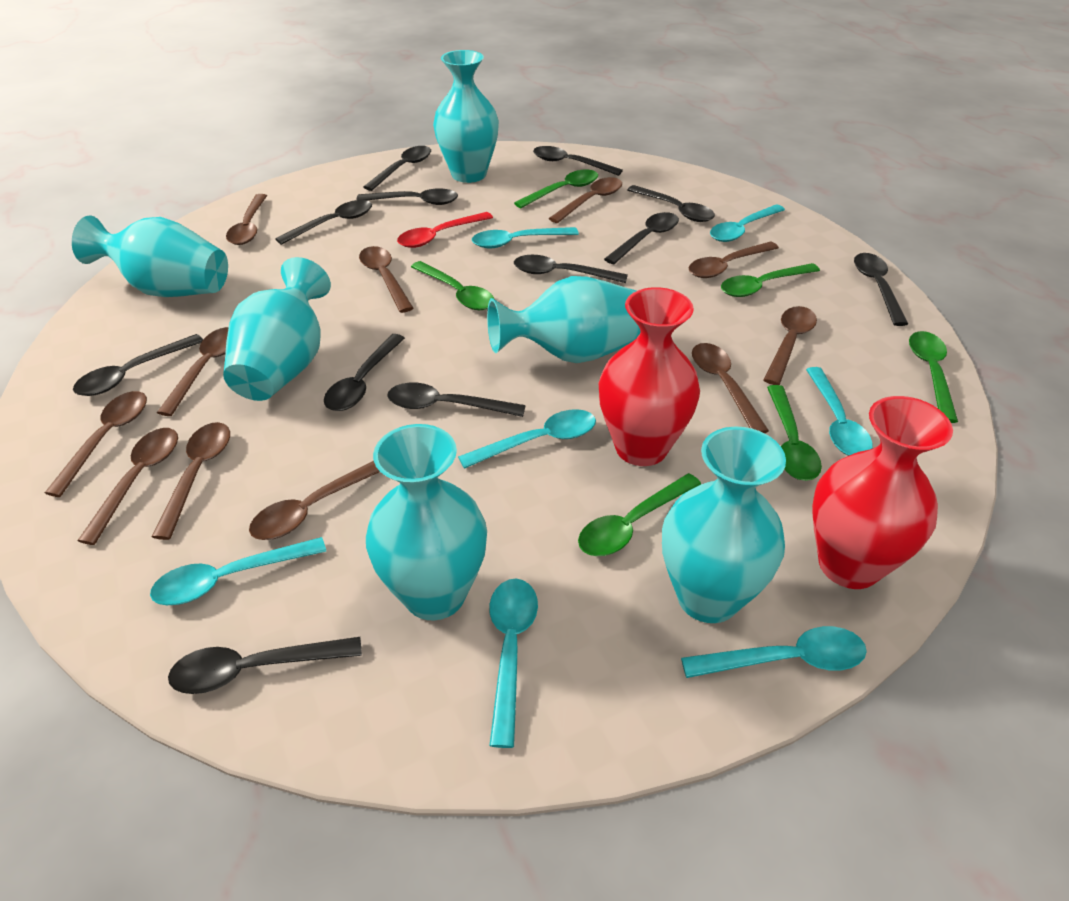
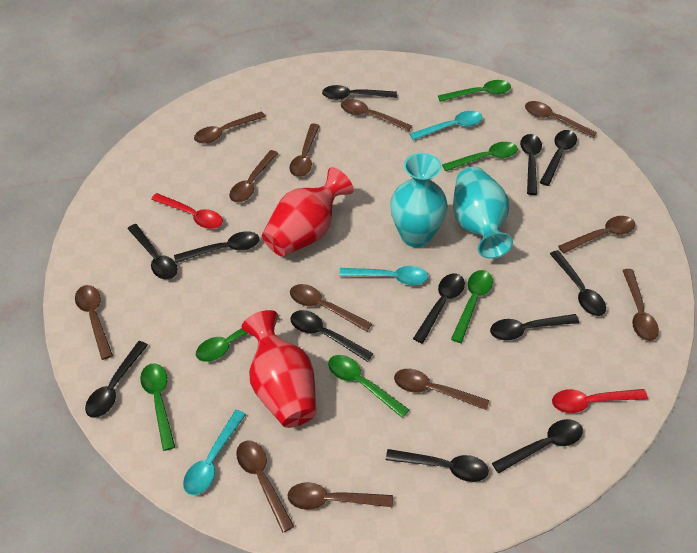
brown spoon: 11 -> 12
red spoon: 1 -> 2
turquoise spoon: 7 -> 3
turquoise vase: 6 -> 2

